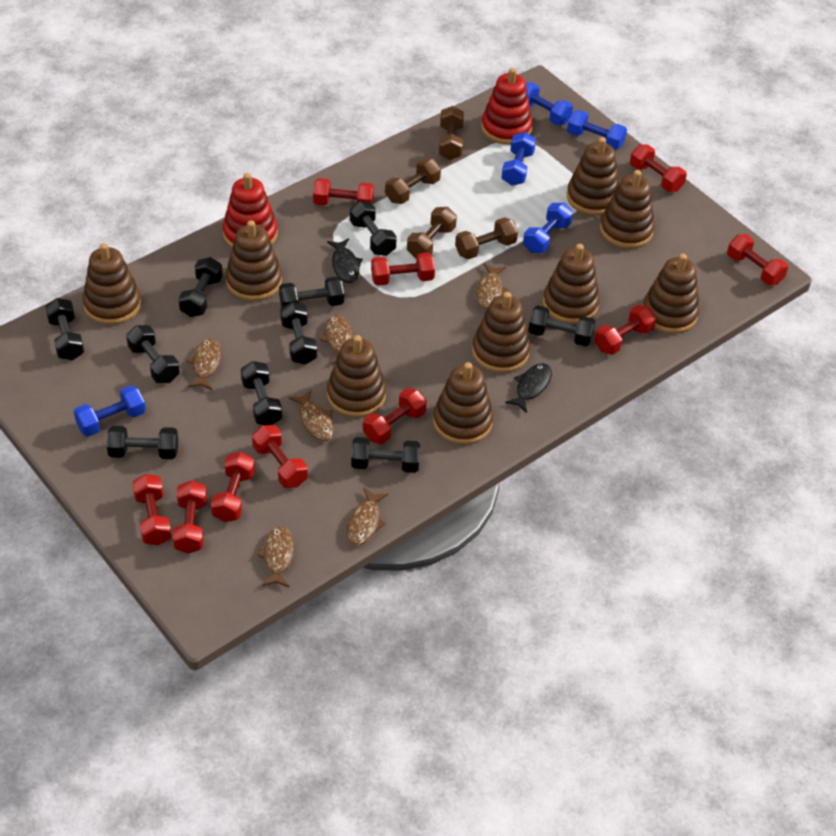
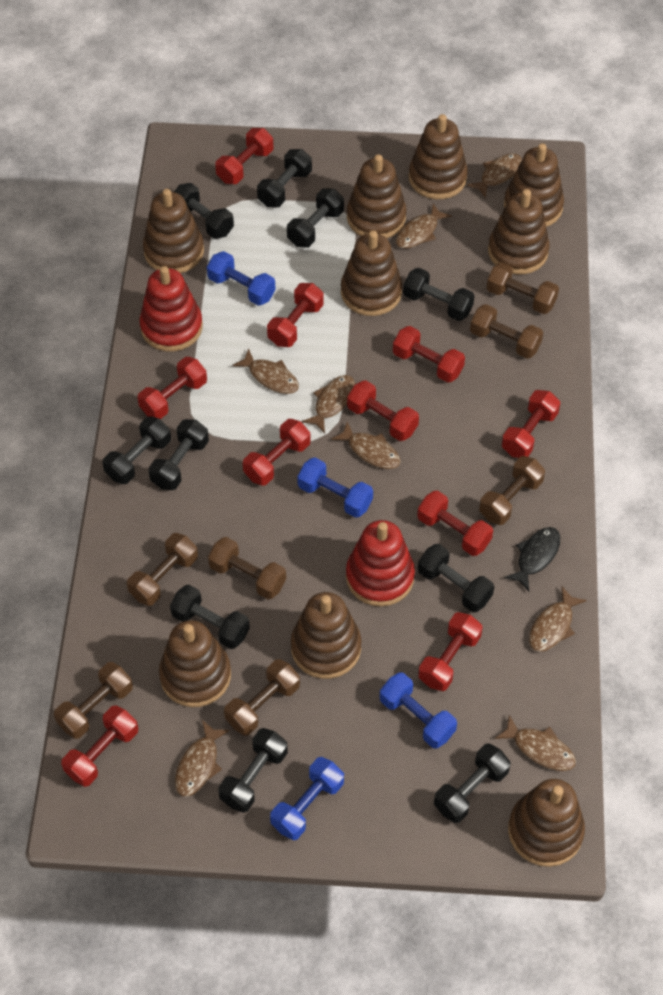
black fish: 2 -> 1
blue dumbbell: 5 -> 4
brown dumbbell: 4 -> 7
brown fish: 6 -> 8

